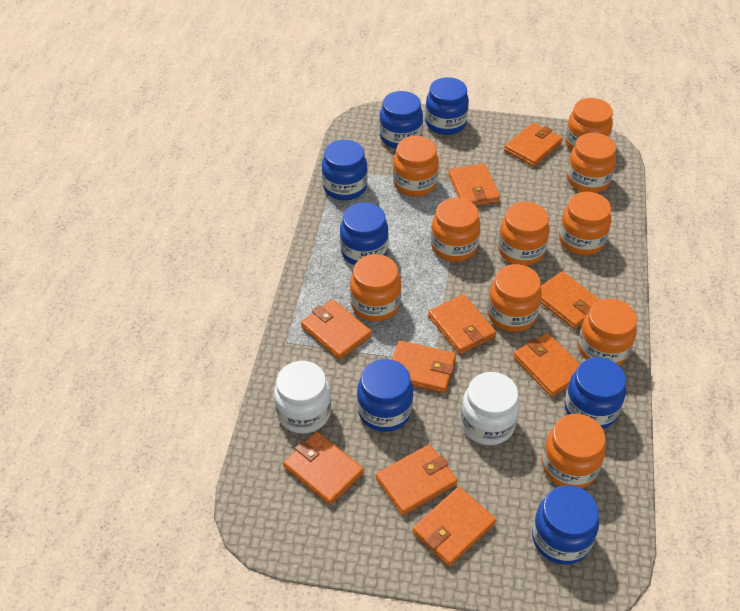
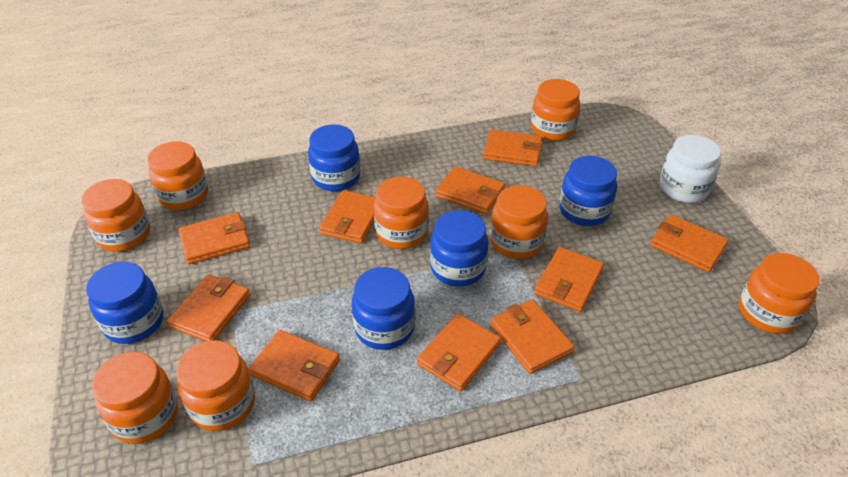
blue jar: 7 -> 5
orange jar: 10 -> 8
white jar: 2 -> 1

